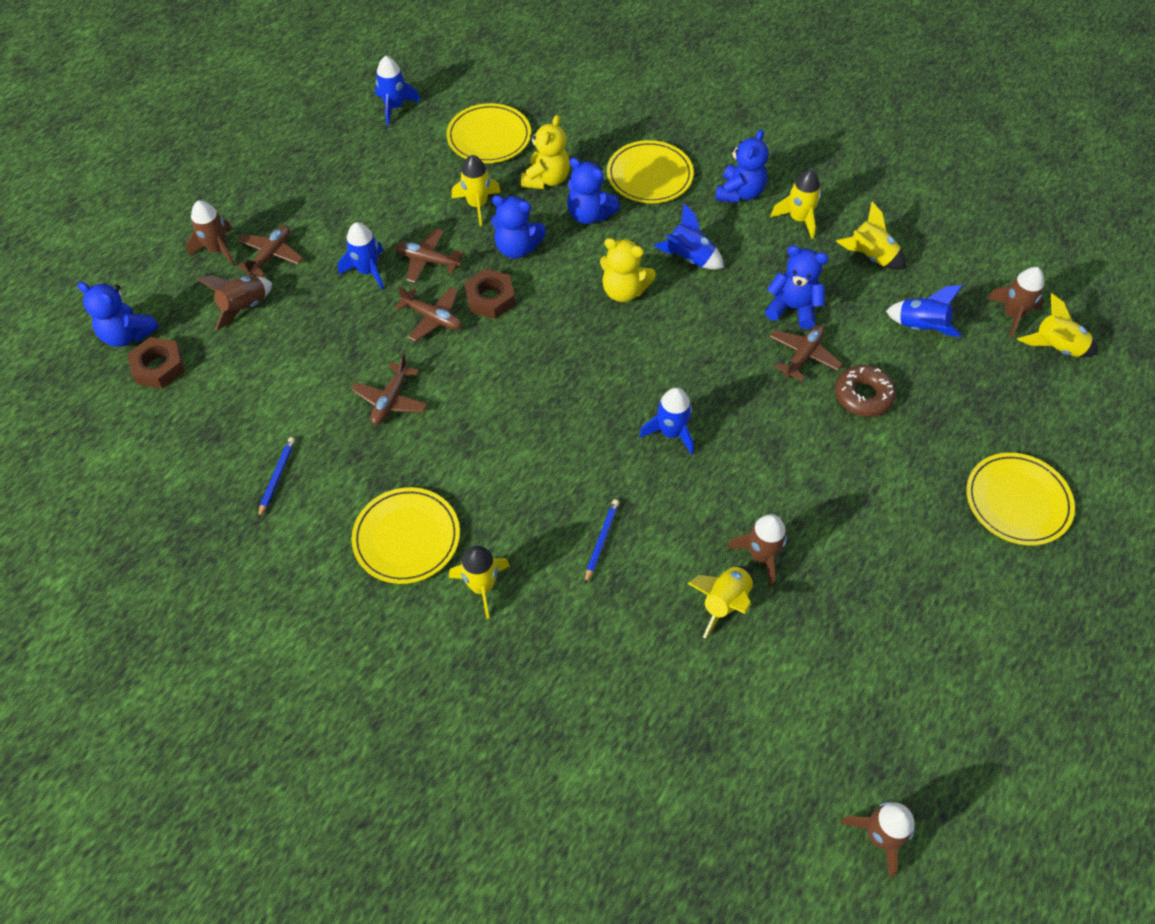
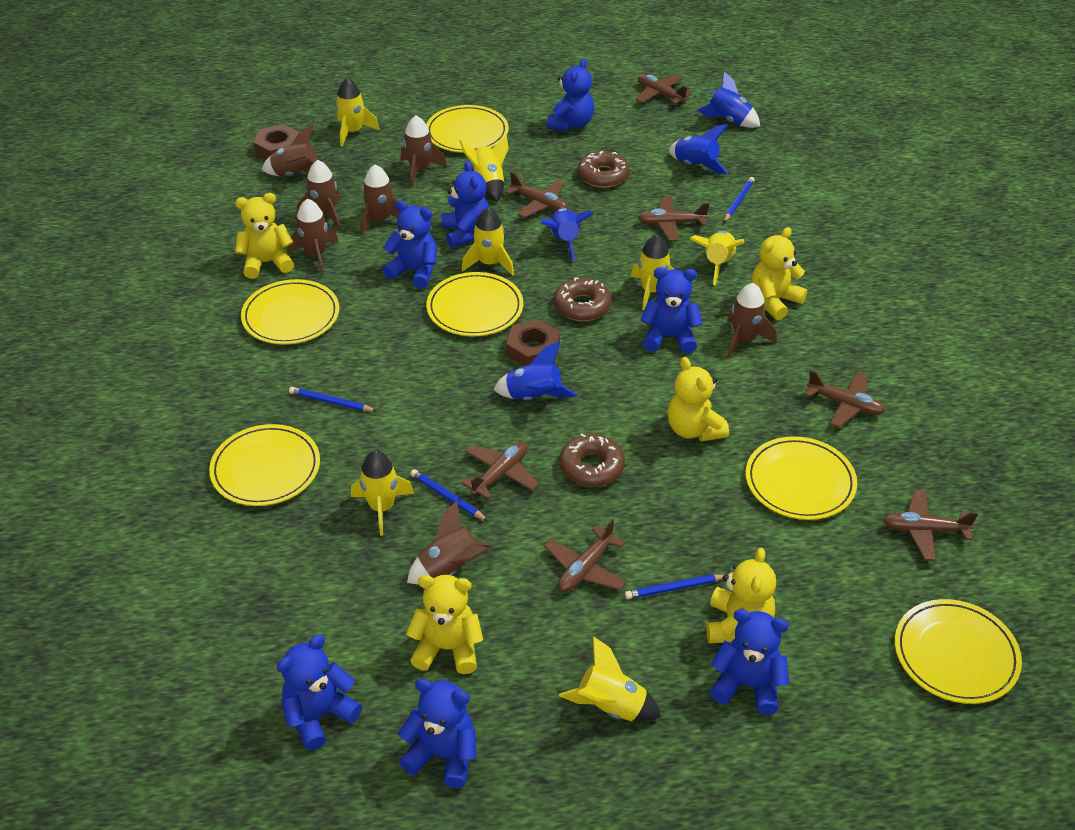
blue pencil: 2 -> 4
blue rocket: 5 -> 4
blue teddy bear: 5 -> 7
brown donut: 1 -> 3
brown plane: 5 -> 7
brown rocket: 5 -> 7
yellow plate: 4 -> 6
yellow rocket: 6 -> 7
yellow teddy bear: 2 -> 5

